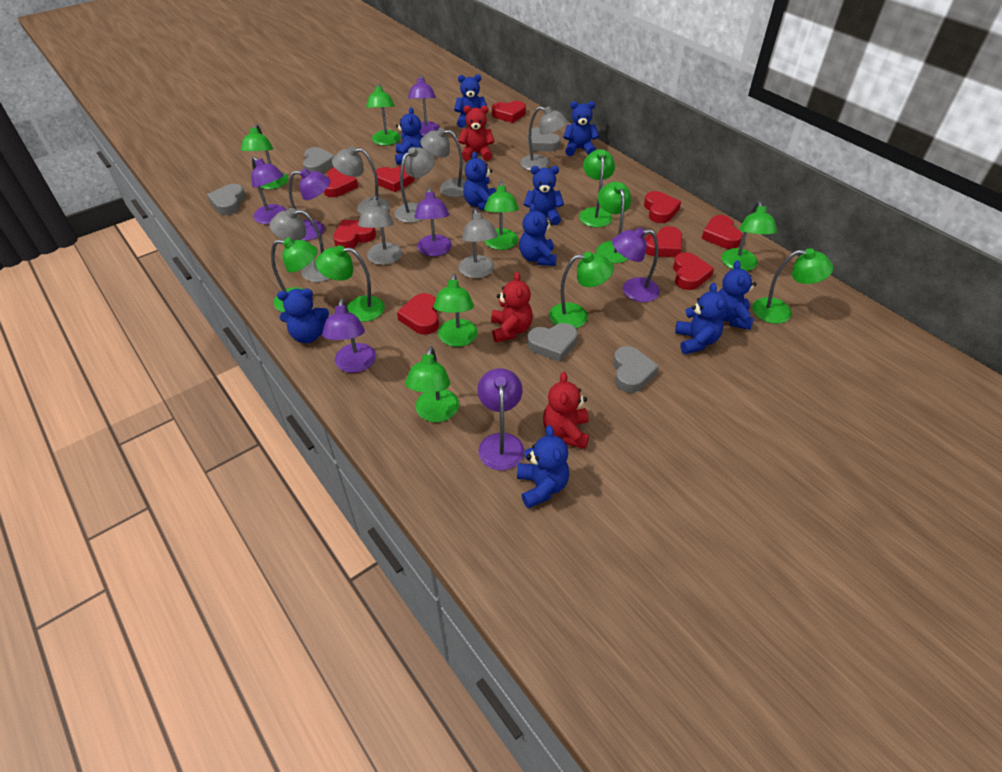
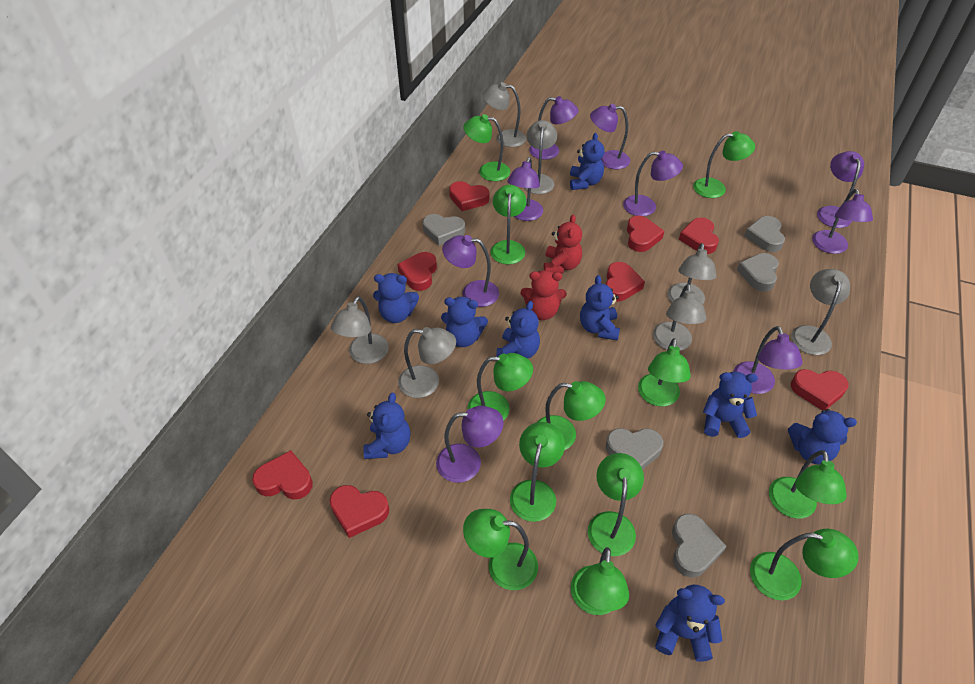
blue teddy bear: 10 -> 9
purple lamp: 7 -> 9
red heart: 9 -> 8
red teddy bear: 3 -> 2

